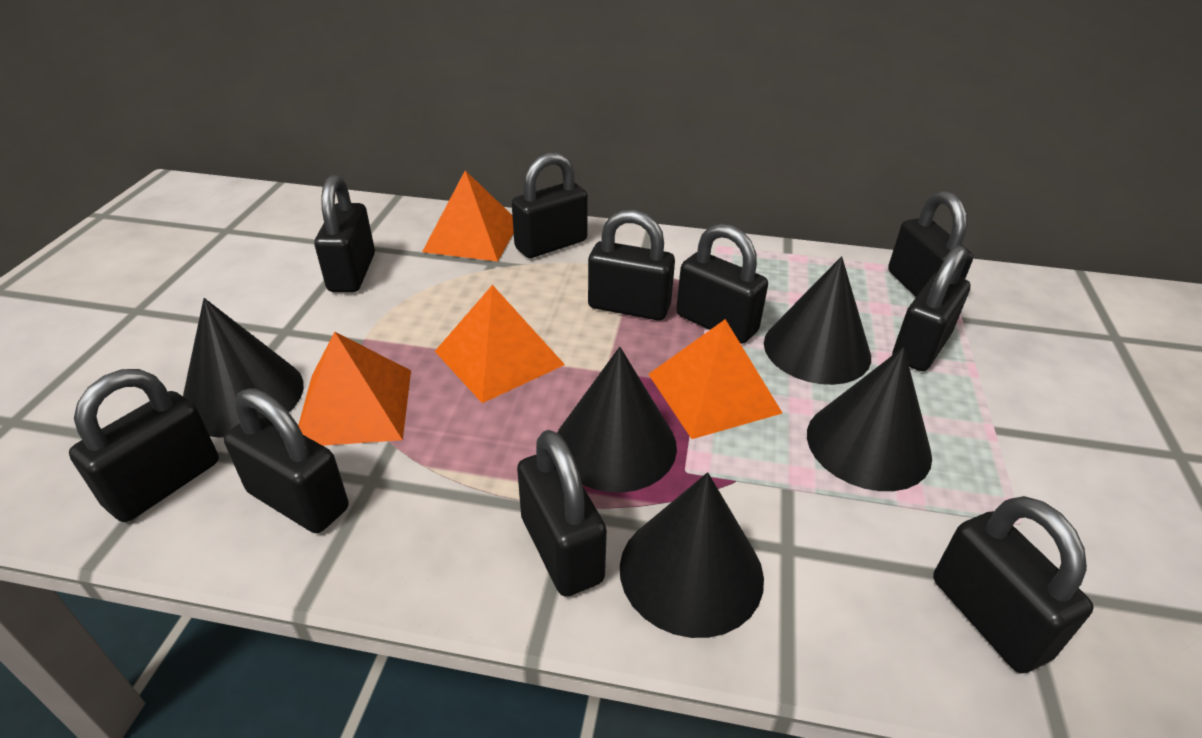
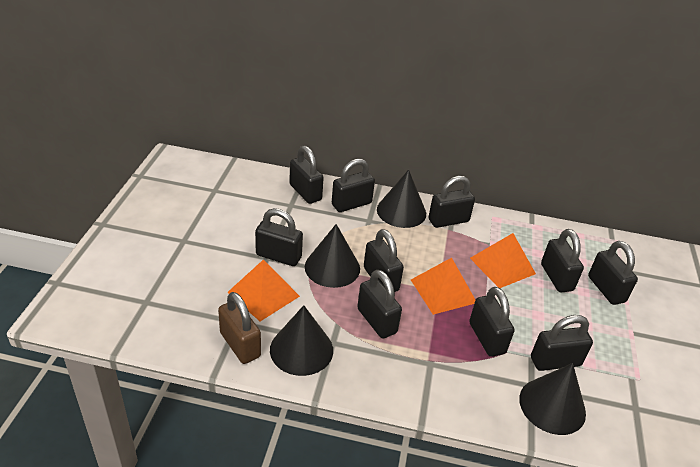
black cone: 5 -> 4
brown padlock: 0 -> 1
orange pyramid: 4 -> 3

